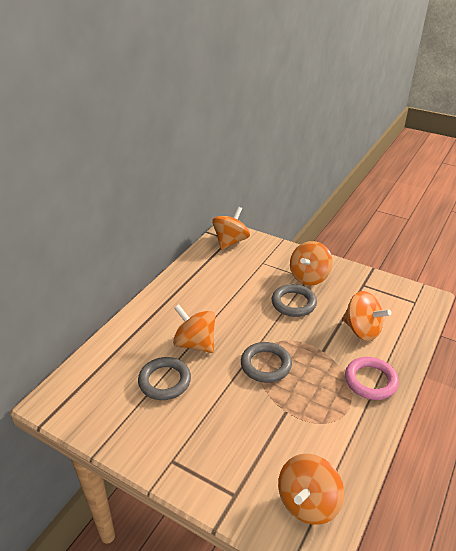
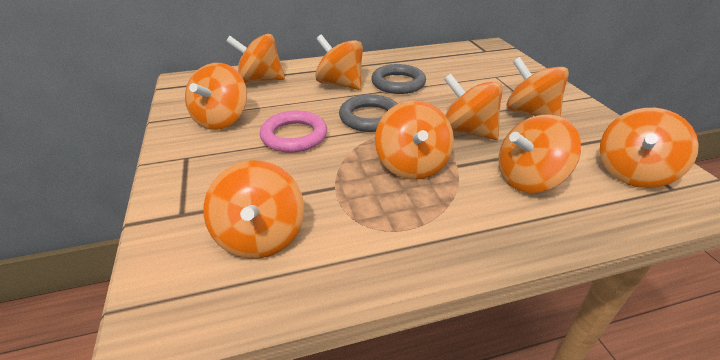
grey ring: 3 -> 2
orange spinning top: 5 -> 9

